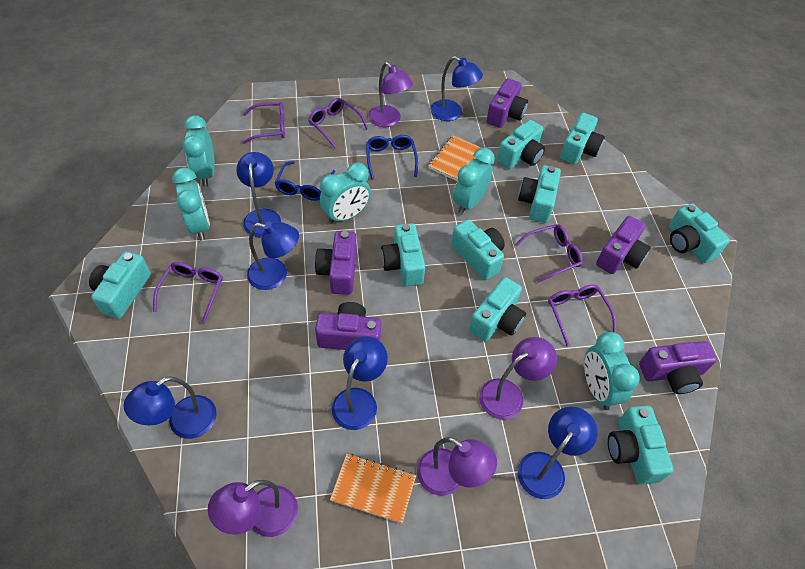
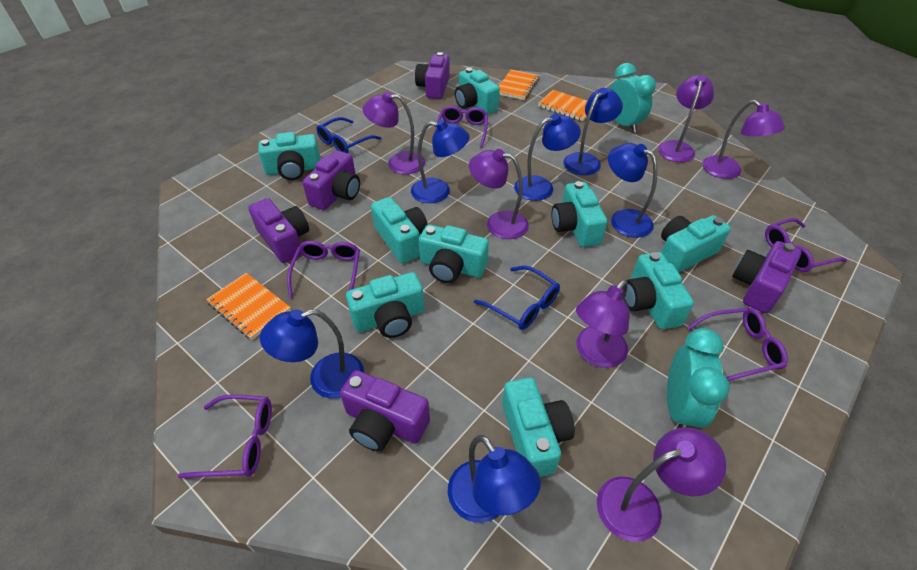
orange notebook: 2 -> 3
purple lamp: 4 -> 6
turquoise clock: 5 -> 2

